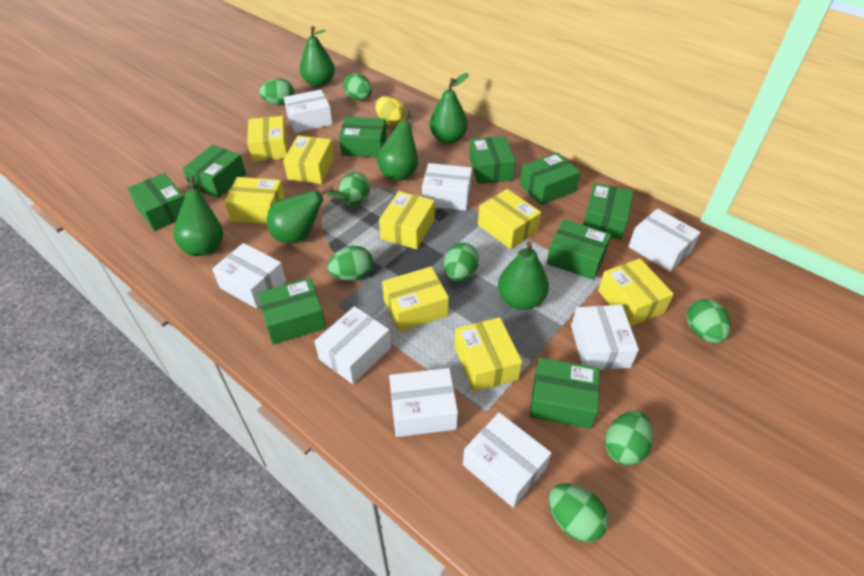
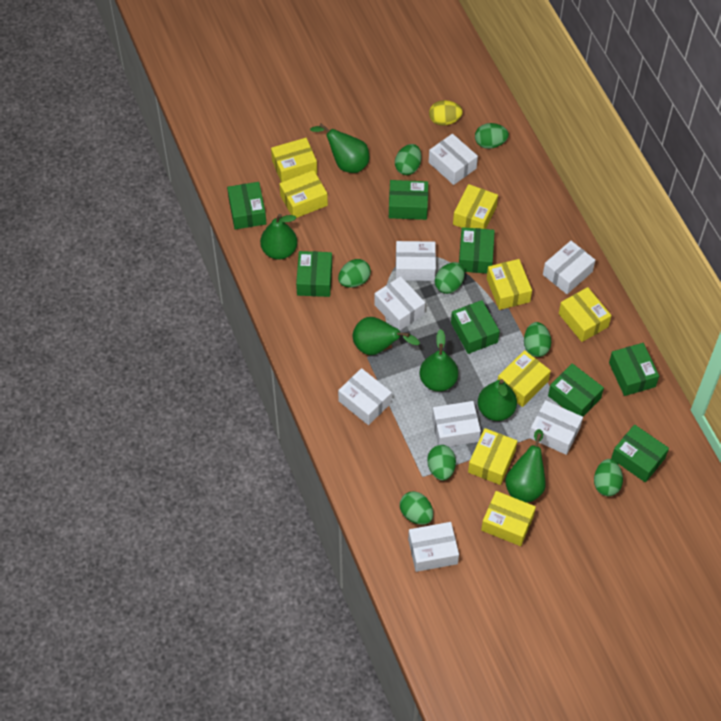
green box: 9 -> 8

